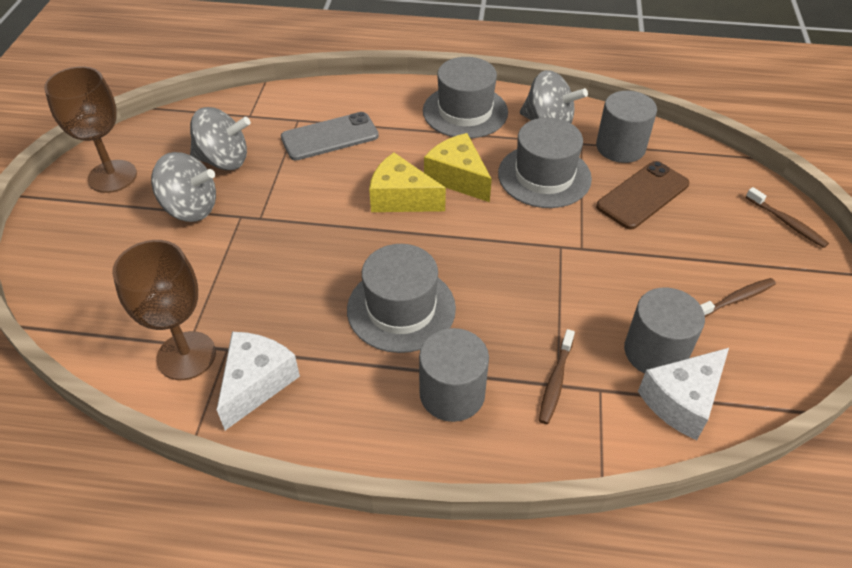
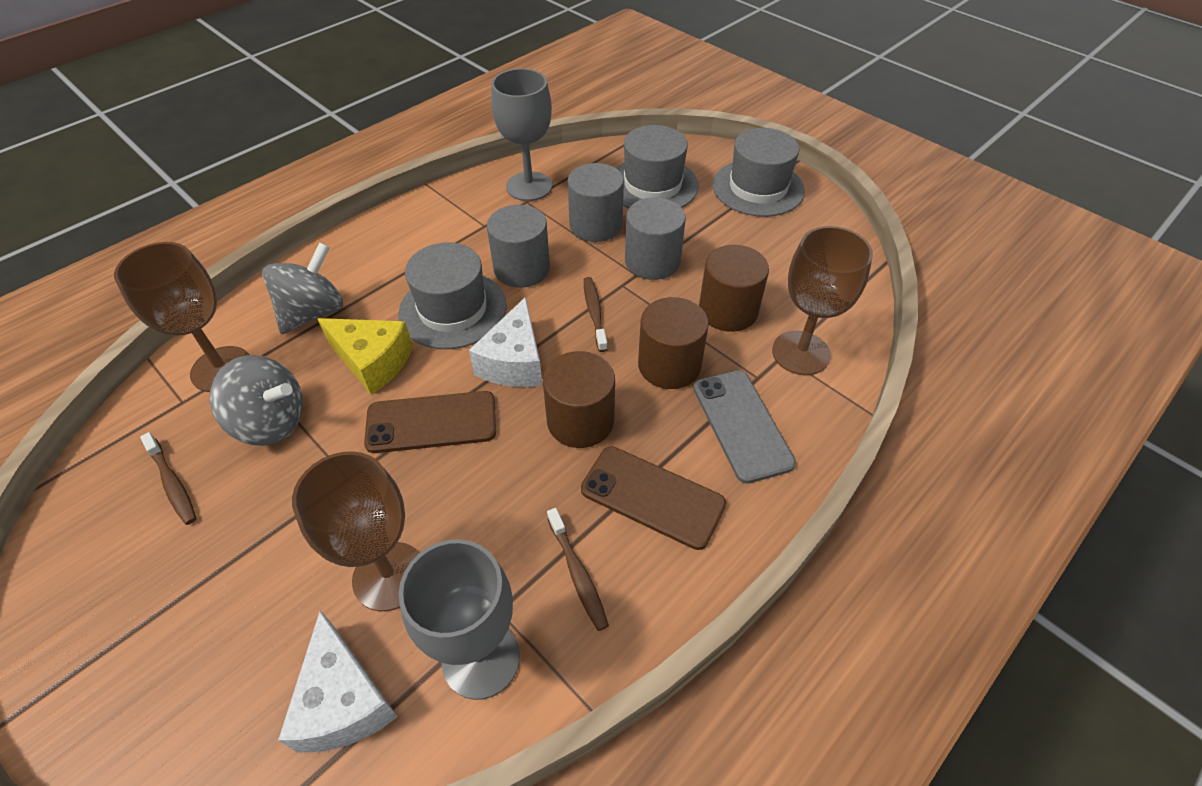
brown cylinder: 0 -> 3
brown goblet: 2 -> 3
brown phone: 1 -> 2
grey goblet: 0 -> 2
grey spinning top: 3 -> 2
yellow cheese: 2 -> 1

